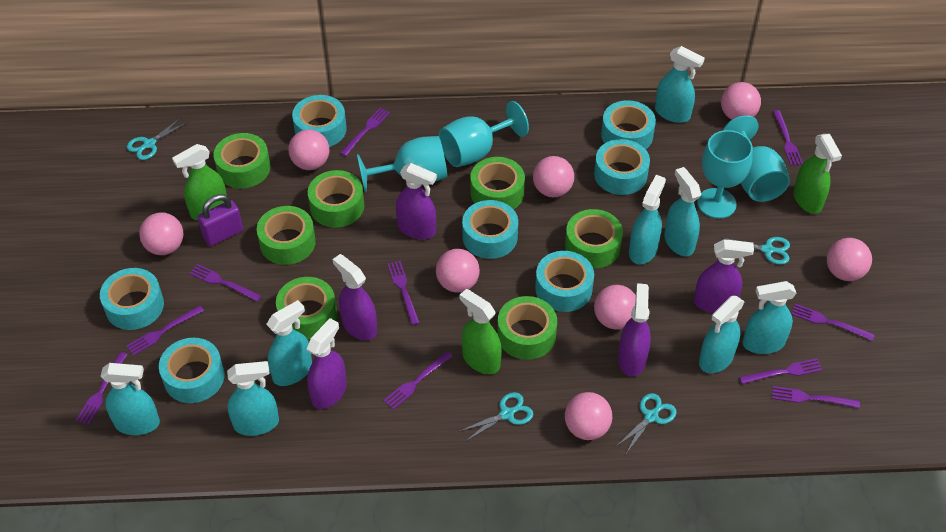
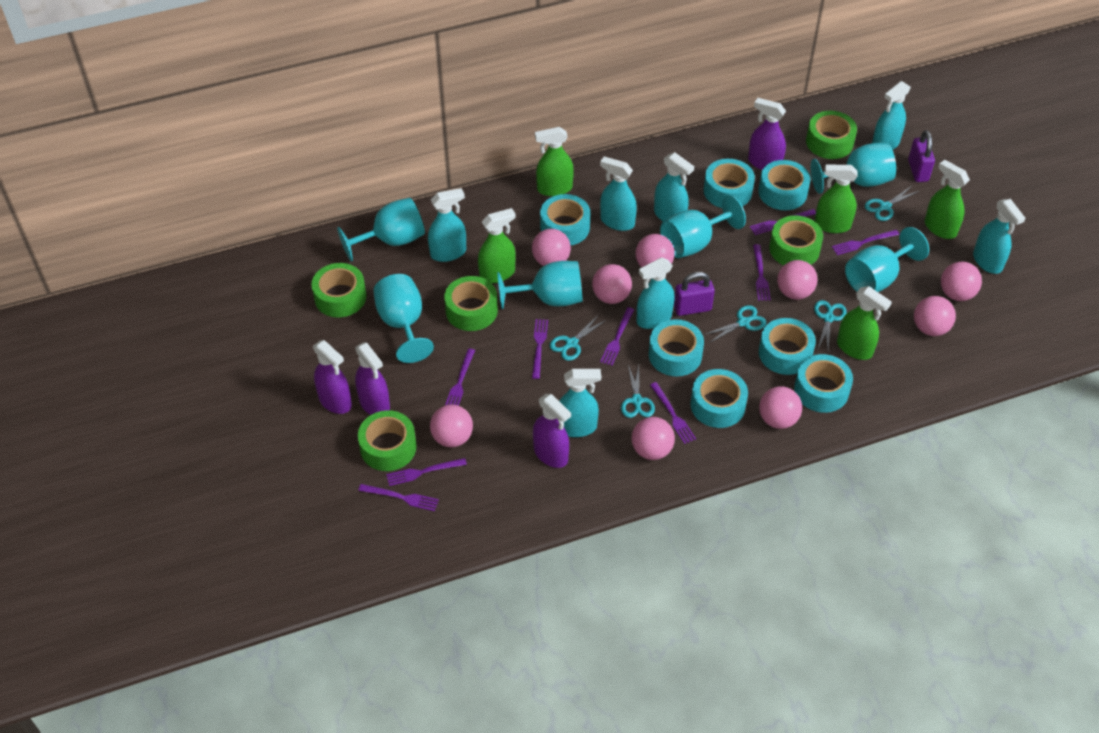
green spray bottle: 3 -> 5
green tape: 7 -> 5
pink ball: 8 -> 9
purple fork: 10 -> 9
purple padlock: 1 -> 2
purple spray bottle: 5 -> 4
turquoise goblet: 4 -> 6
turquoise scissors: 4 -> 5
turquoise spray bottle: 8 -> 7

